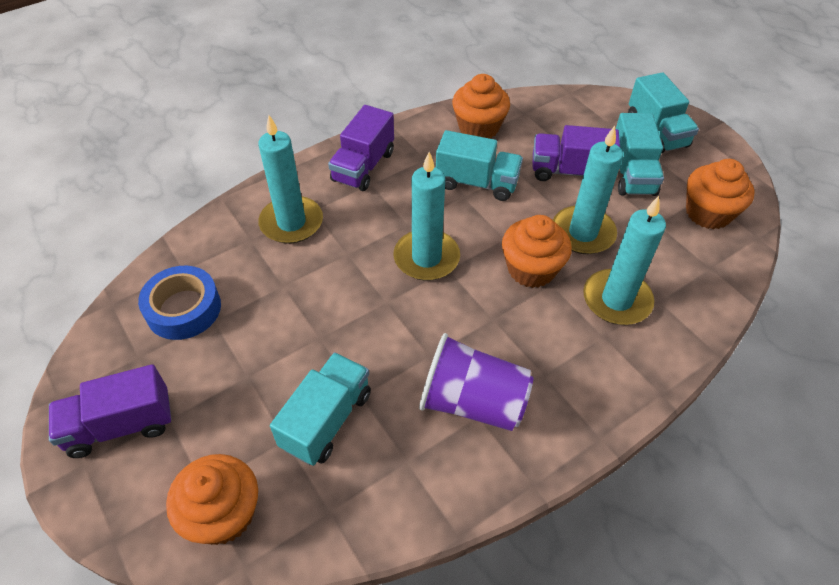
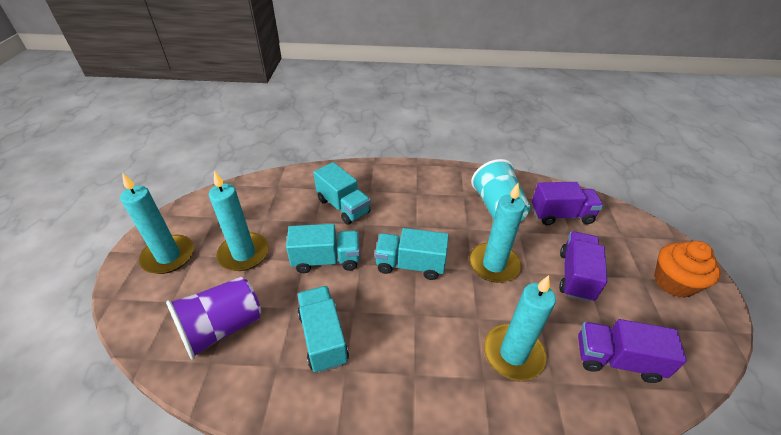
blue tape: 1 -> 0
orange cupcake: 4 -> 1
turquoise cup: 0 -> 1

